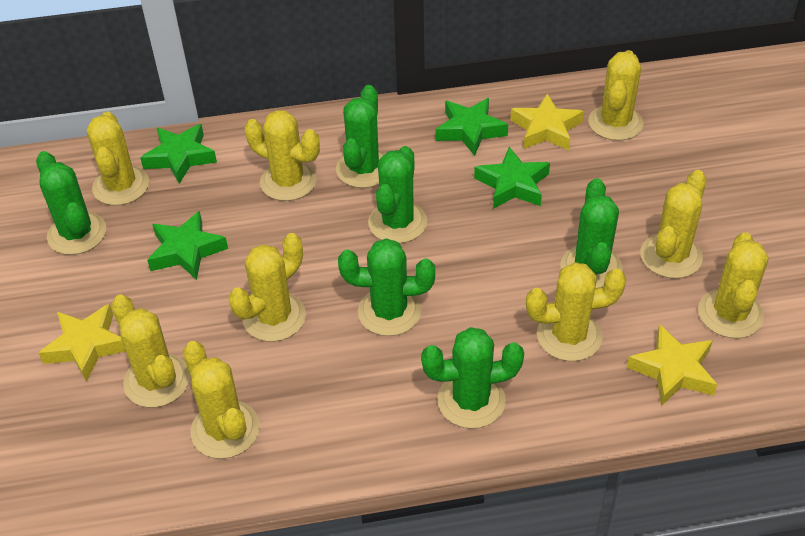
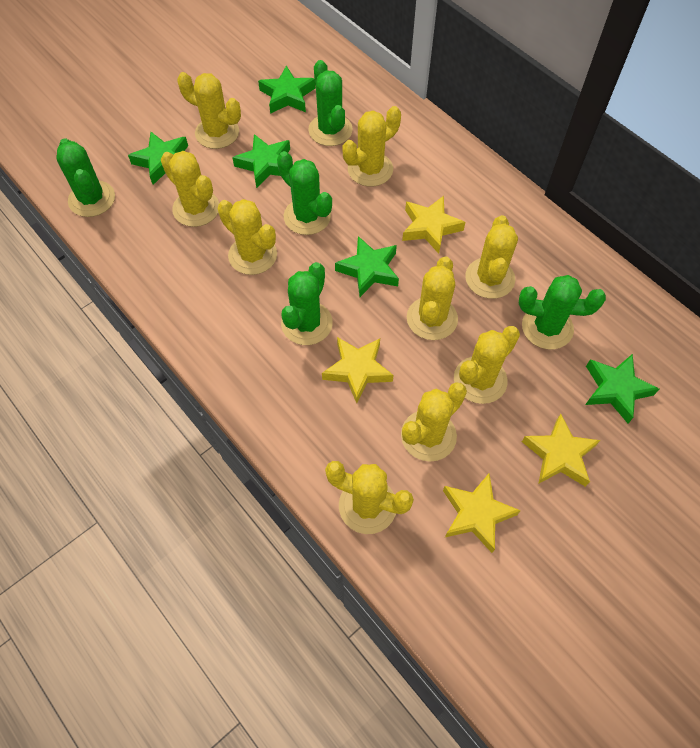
green cactus: 6 -> 5
green star: 4 -> 5
yellow star: 3 -> 4

